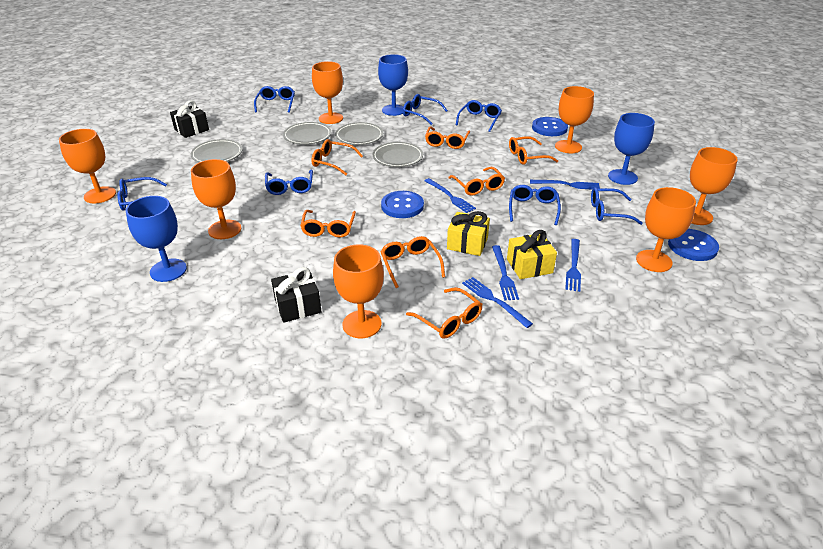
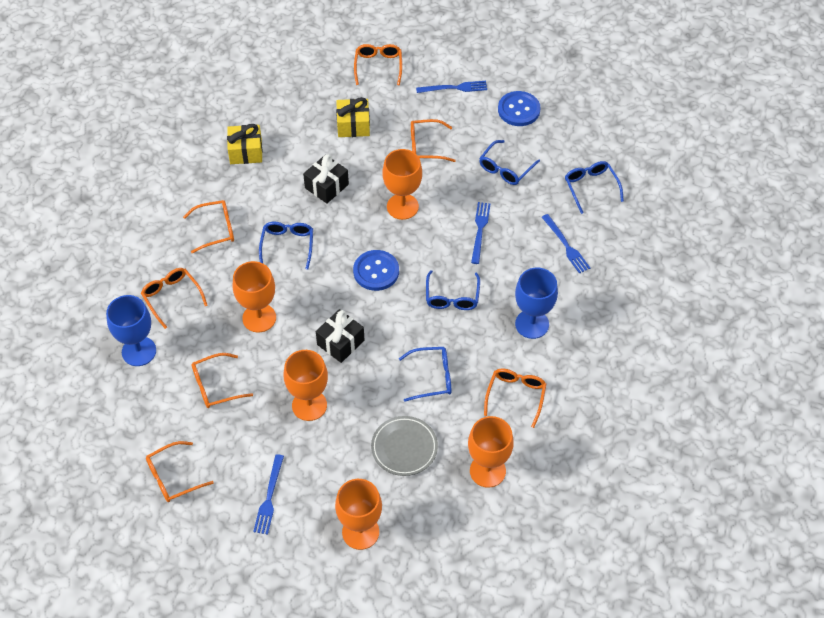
blue button: 3 -> 2
blue fork: 5 -> 4
blue glasses: 7 -> 5
blue goblet: 3 -> 2
grey plate: 4 -> 1
orange goblet: 7 -> 5

